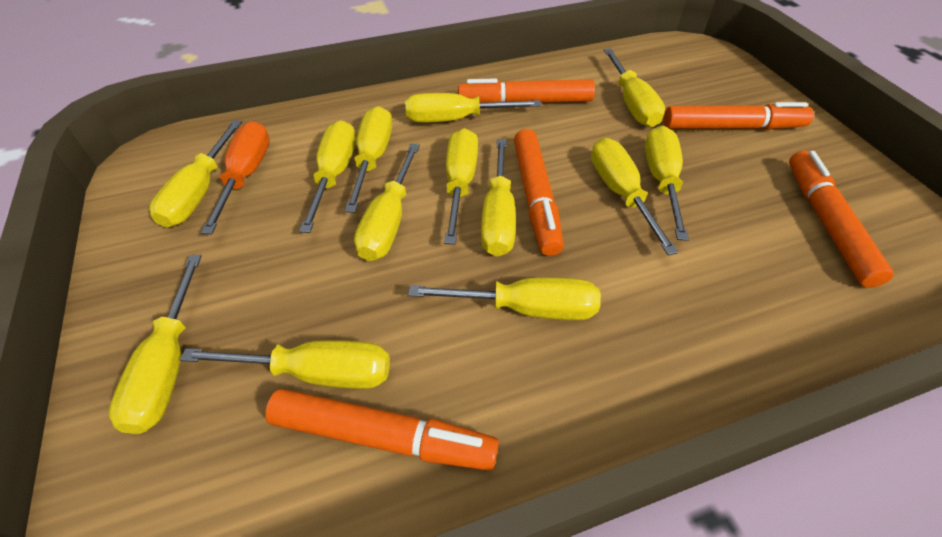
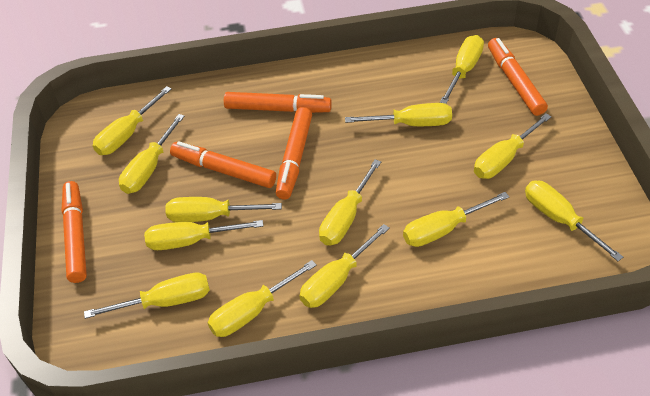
orange screwdriver: 1 -> 0

